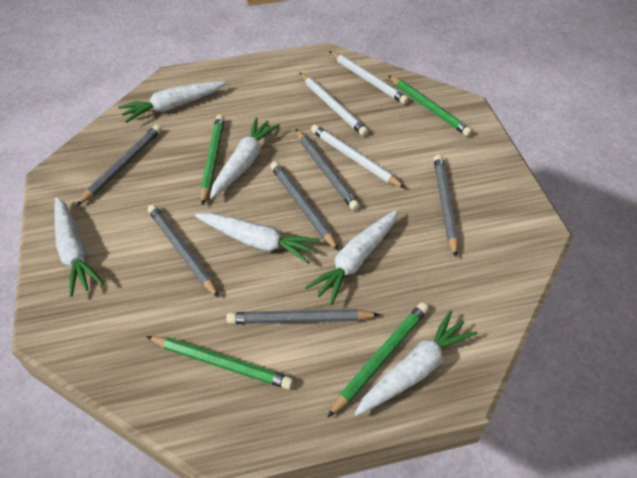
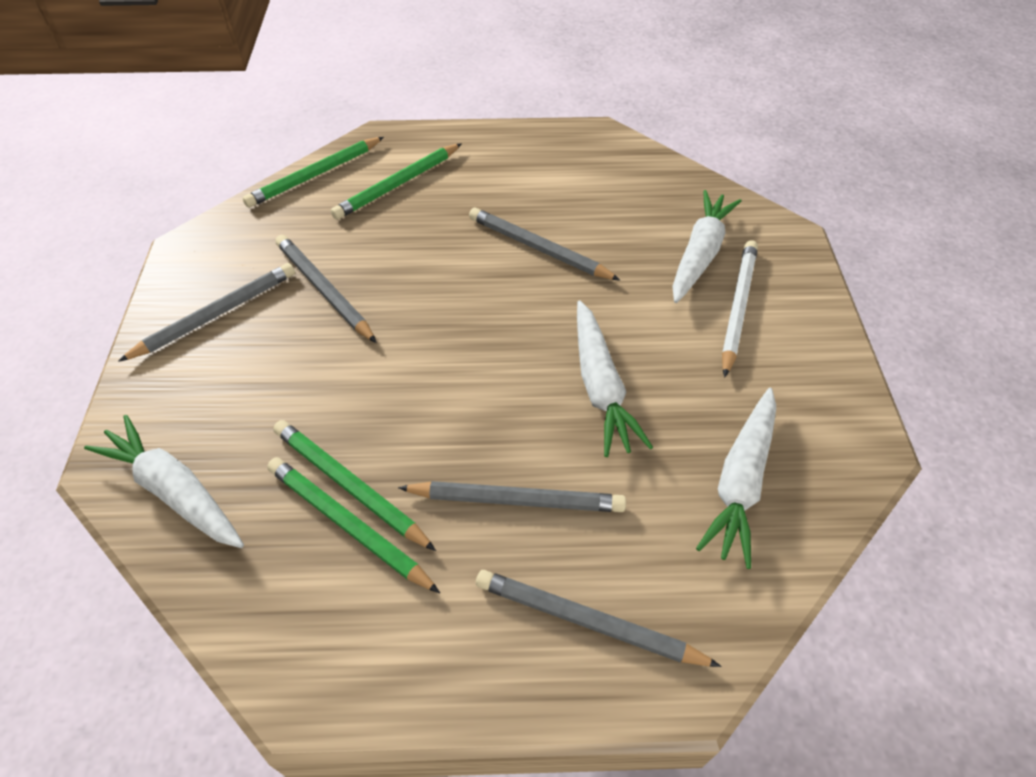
grey pencil: 6 -> 5
white carrot: 6 -> 4
white pencil: 3 -> 1

